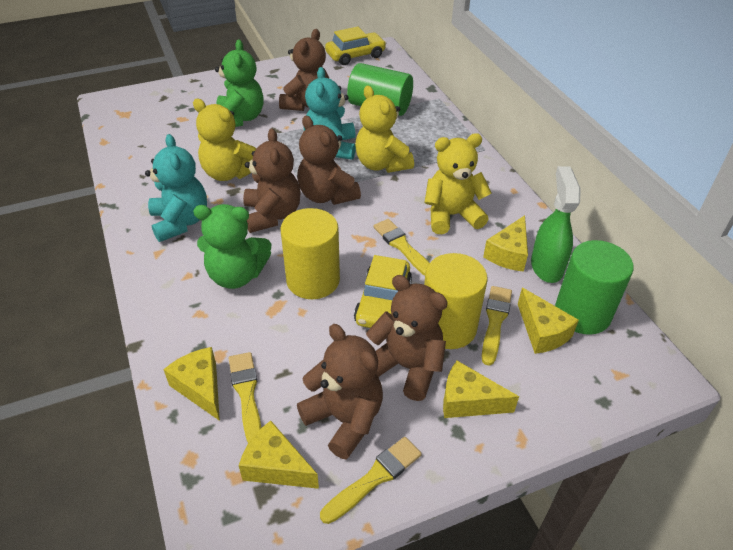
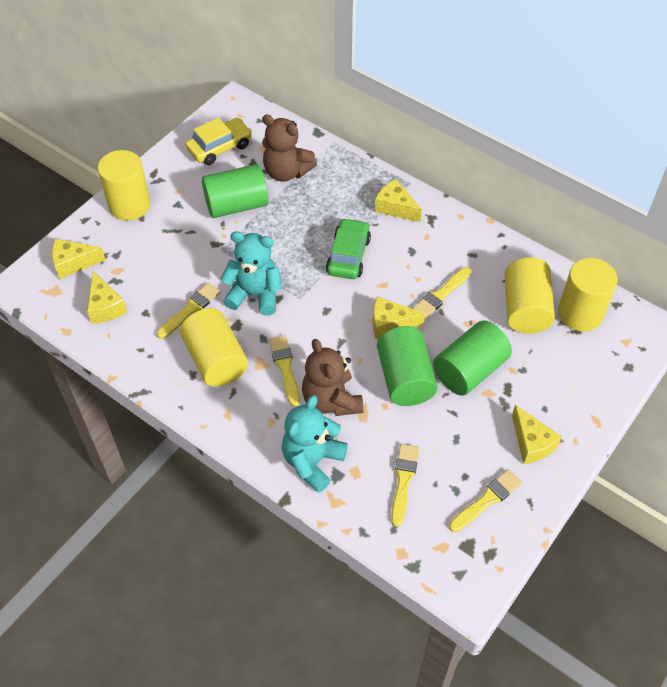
brown teddy bear: 5 -> 2
green car: 0 -> 1
green cylinder: 2 -> 3
green spray bottle: 1 -> 0
green teddy bear: 2 -> 0
yellow brush: 4 -> 5
yellow car: 2 -> 1
yellow cylinder: 2 -> 4
yellow teddy bear: 3 -> 0

